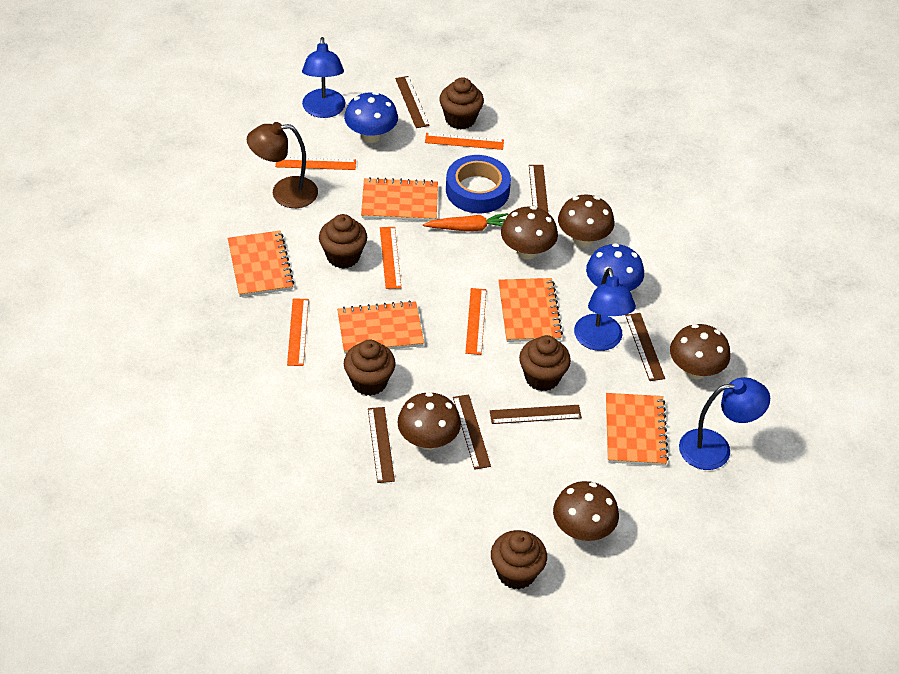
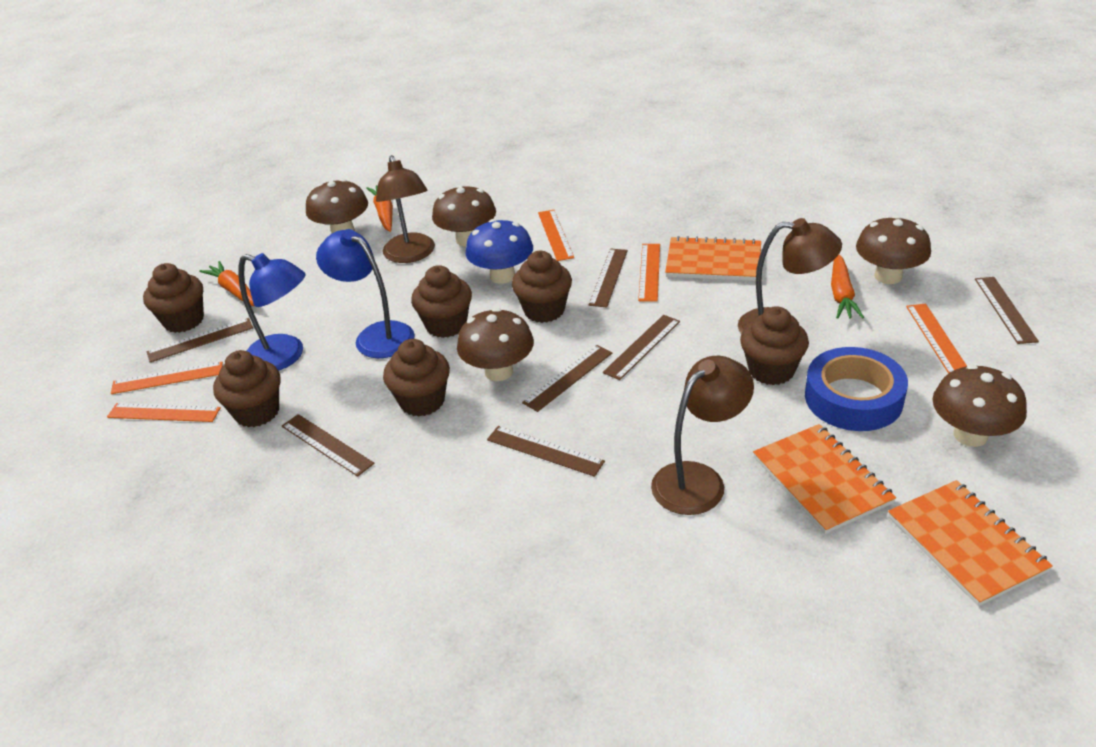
blue lamp: 3 -> 2
blue mushroom: 2 -> 1
brown cupcake: 5 -> 6
brown lamp: 1 -> 3
brown ruler: 6 -> 7
orange carrot: 1 -> 3
orange notebook: 5 -> 3

